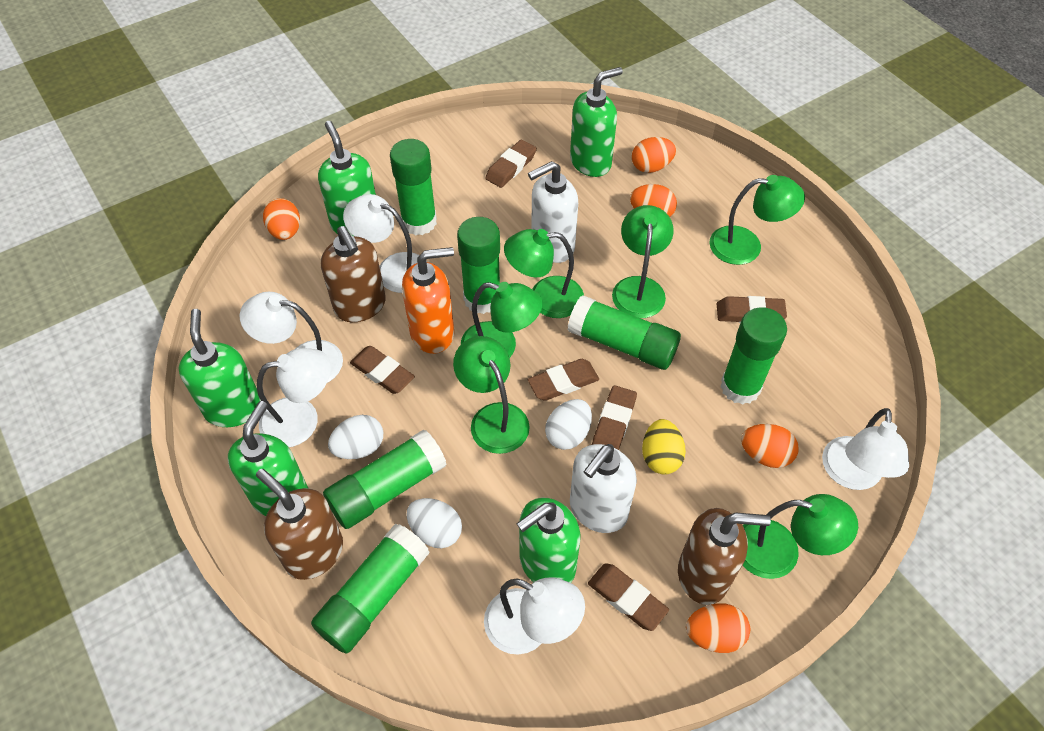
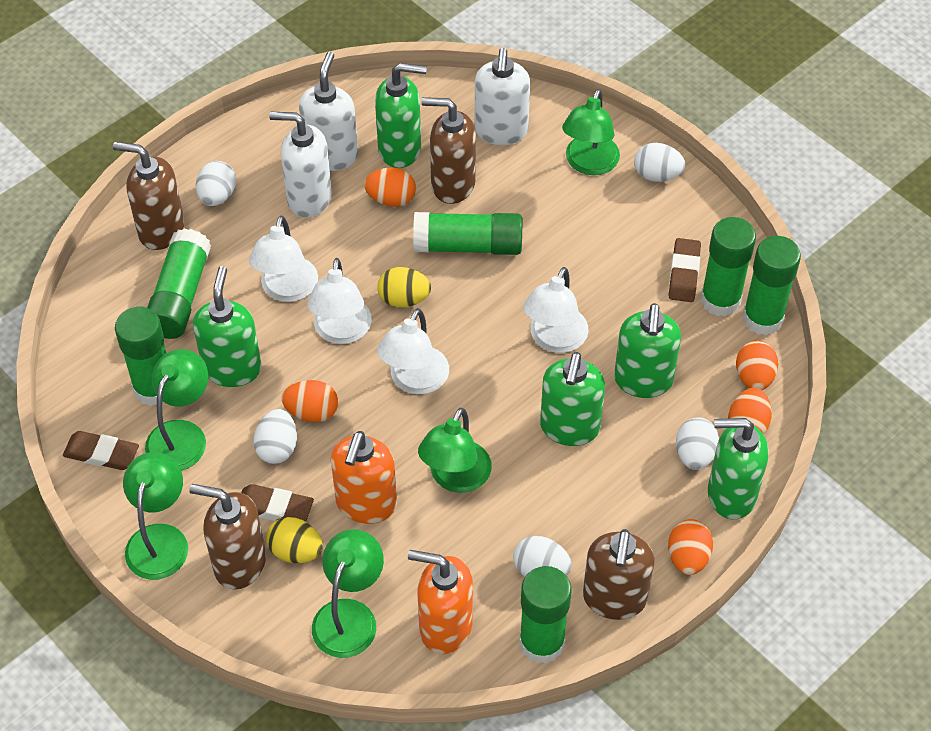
brown eraser: 6 -> 3
brown soap dispenser: 3 -> 4
green lamp: 6 -> 5
orange soap dispenser: 1 -> 2
white egg: 3 -> 5
white lamp: 5 -> 4
white soap dispenser: 2 -> 3
yellow egg: 1 -> 2

